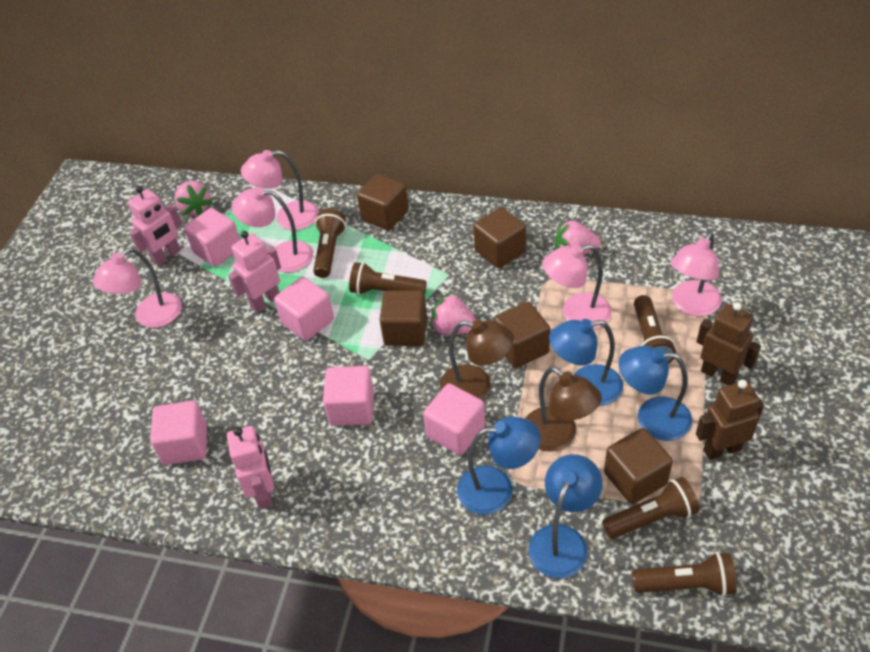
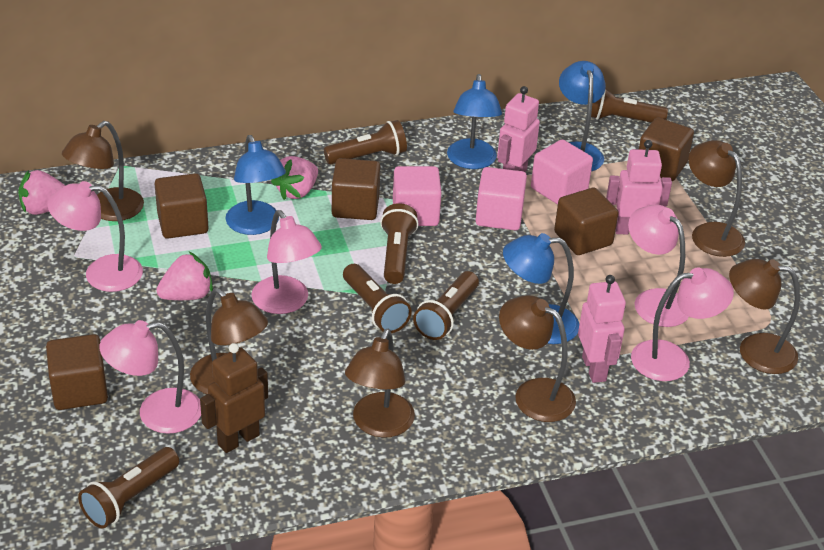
brown flashlight: 5 -> 6
brown lamp: 2 -> 6
brown robot: 2 -> 1
pink cube: 5 -> 3

